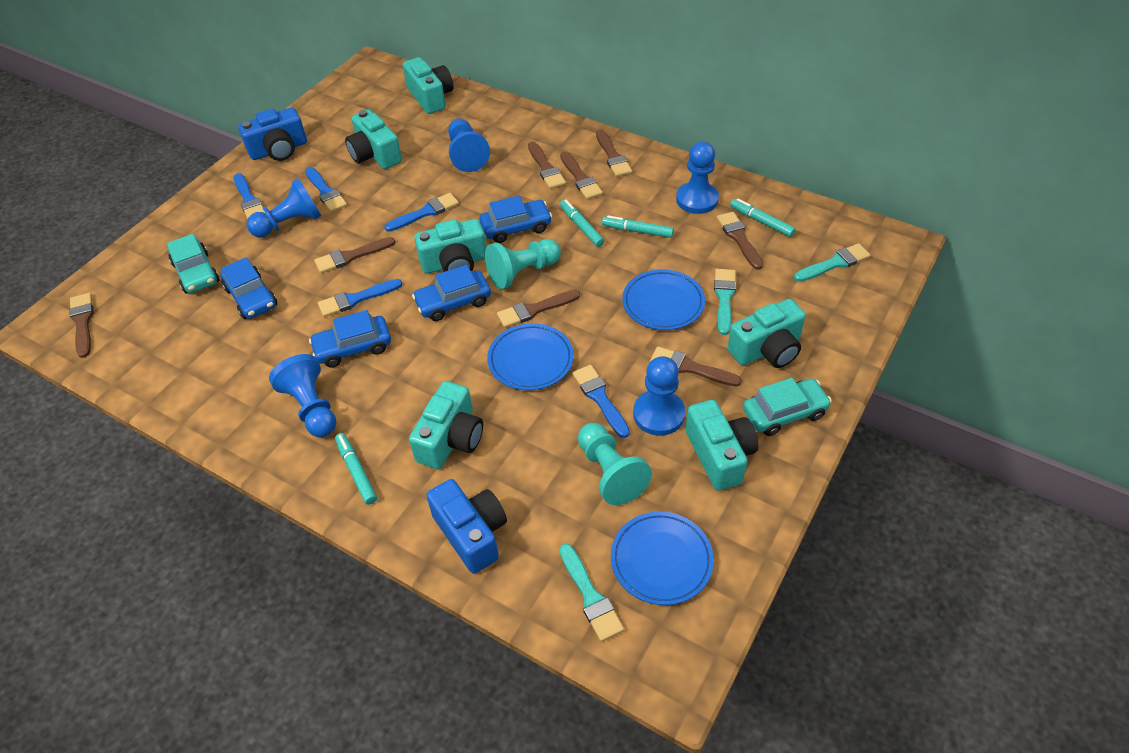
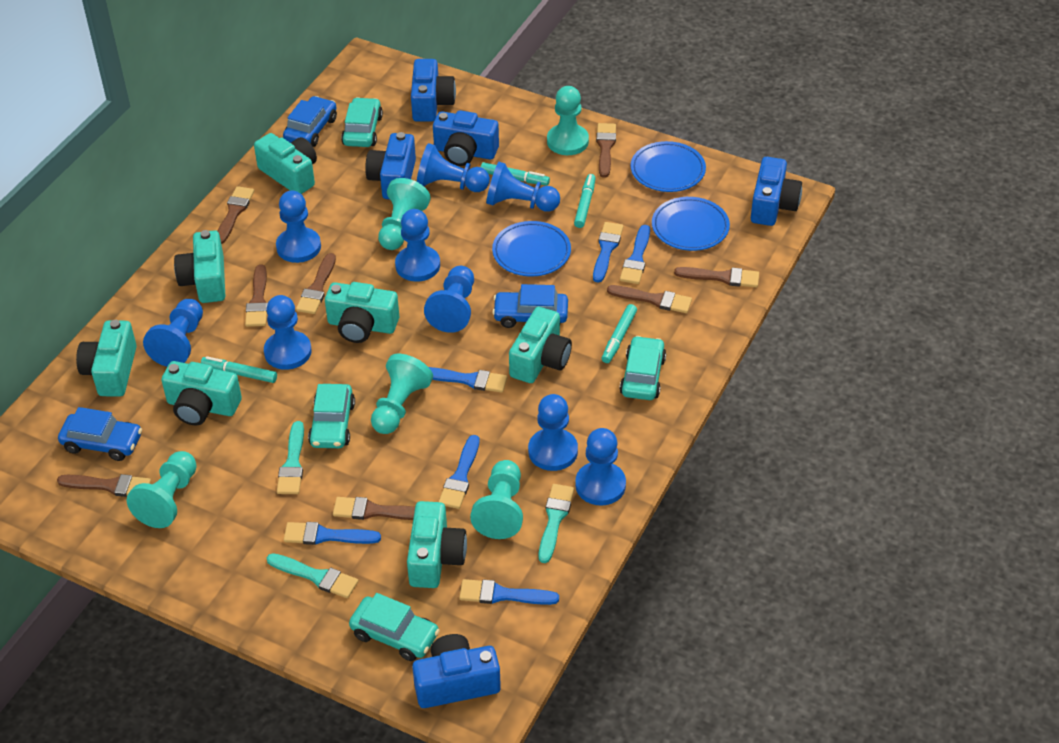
blue brush: 5 -> 6
blue camera: 2 -> 5
blue car: 4 -> 3
blue pawn: 5 -> 9
turquoise camera: 6 -> 7
turquoise car: 2 -> 4
turquoise pawn: 2 -> 5

